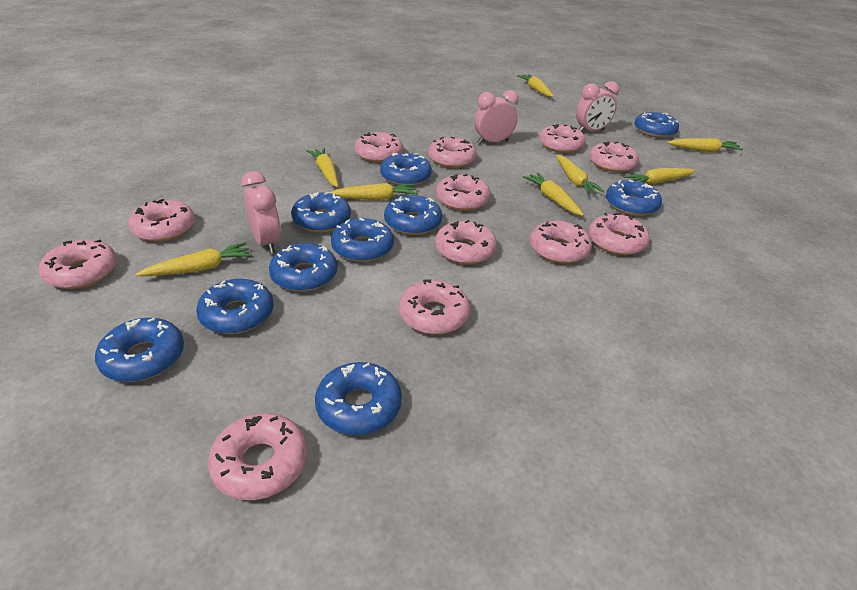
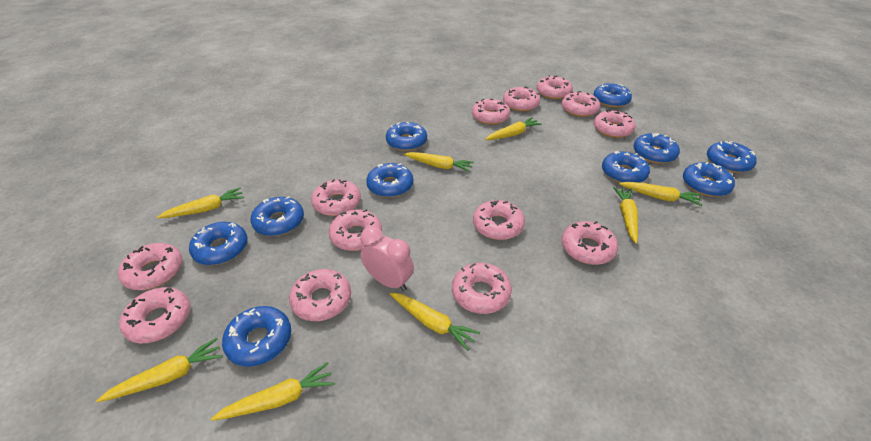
pink clock: 3 -> 1
pink donut: 12 -> 13

